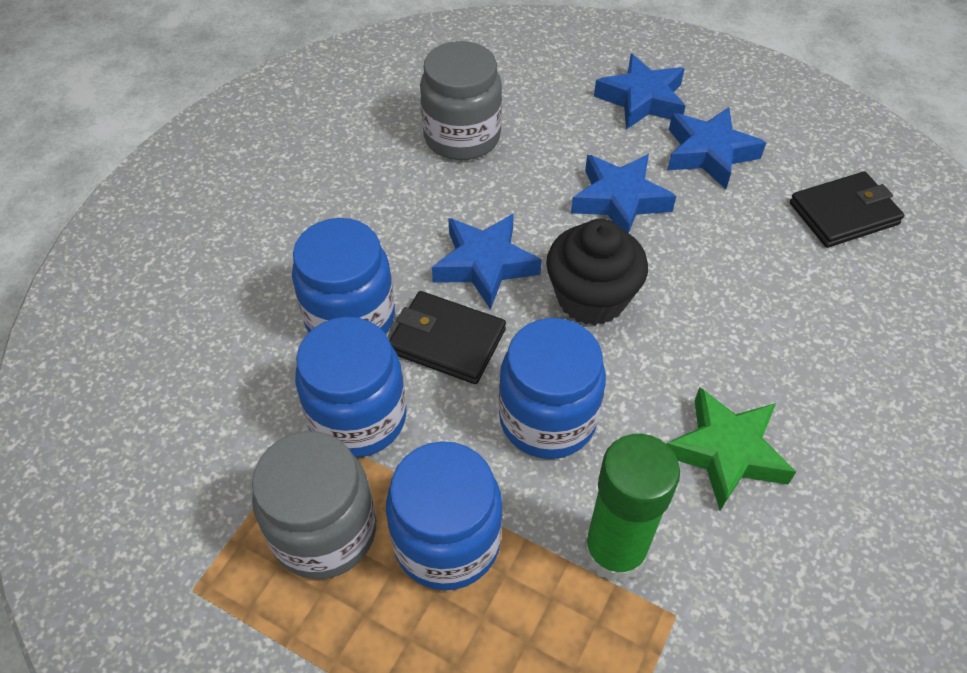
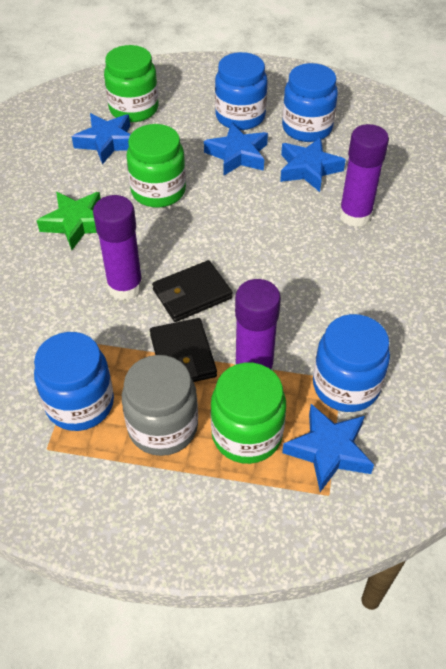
black cupcake: 1 -> 0
green glue stick: 1 -> 0
green jar: 0 -> 3
grey jar: 2 -> 1
purple glue stick: 0 -> 3

